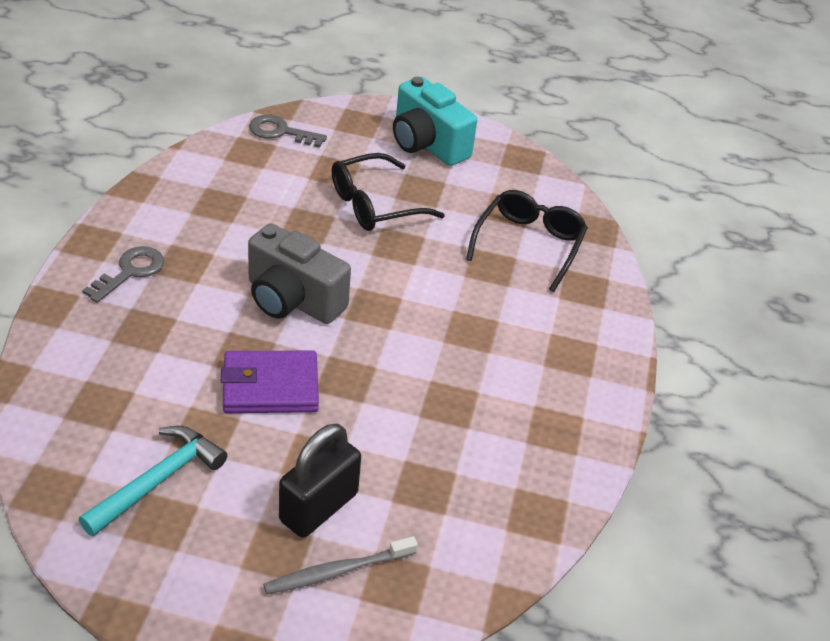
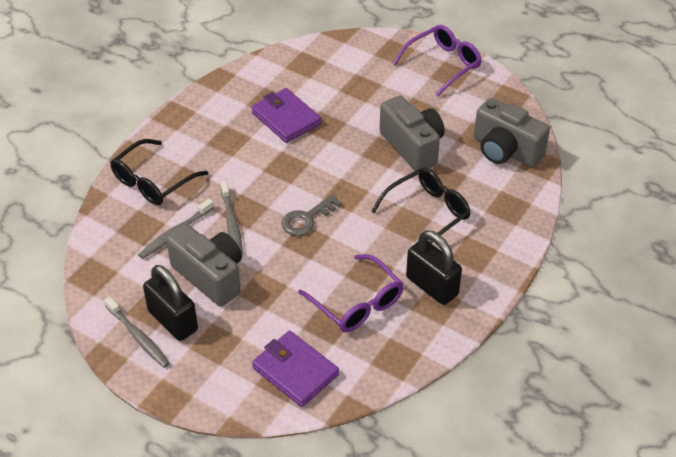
black padlock: 1 -> 2
grey camera: 1 -> 3
grey key: 2 -> 1
grey toothbrush: 1 -> 3
purple glasses: 0 -> 2
purple wallet: 1 -> 2
turquoise camera: 1 -> 0
turquoise hammer: 1 -> 0

